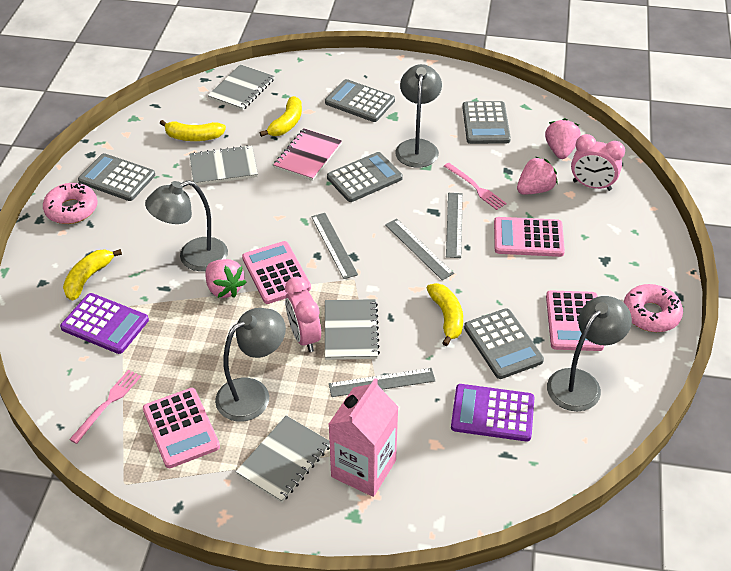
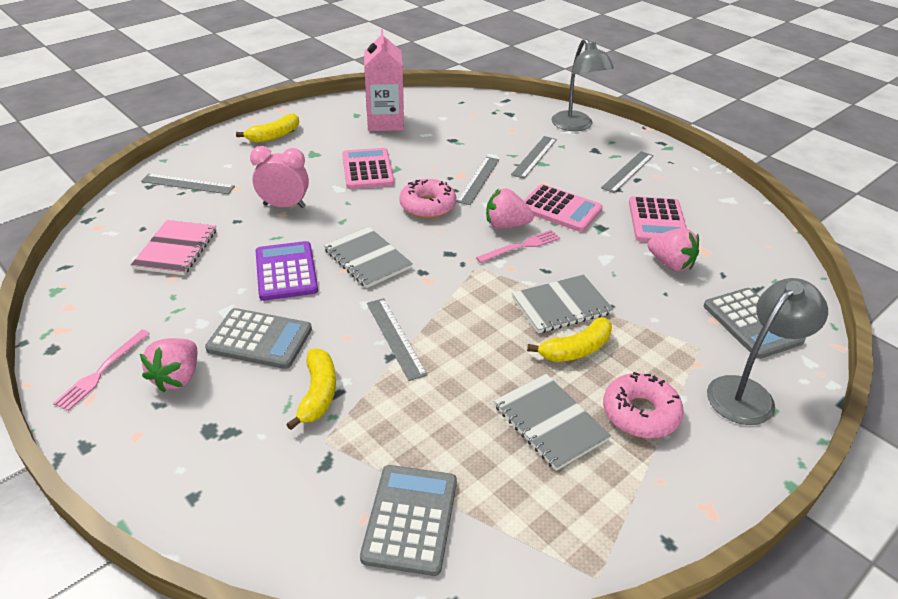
grey calculator: 5 -> 3
grey lamp: 4 -> 2
grey notebook: 4 -> 3
grey ruler: 4 -> 5
pink calculator: 4 -> 3
pink clock: 2 -> 1
purple calculator: 2 -> 1
yellow banana: 4 -> 3

